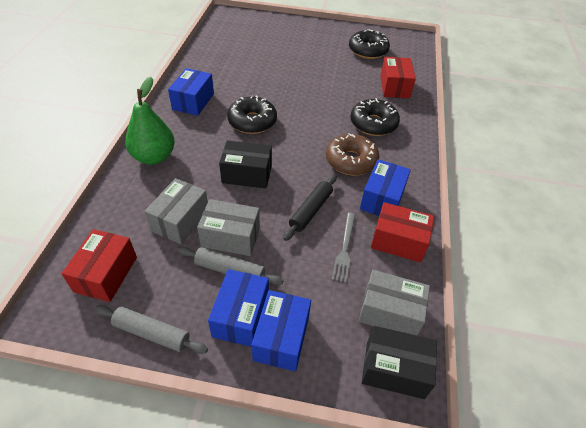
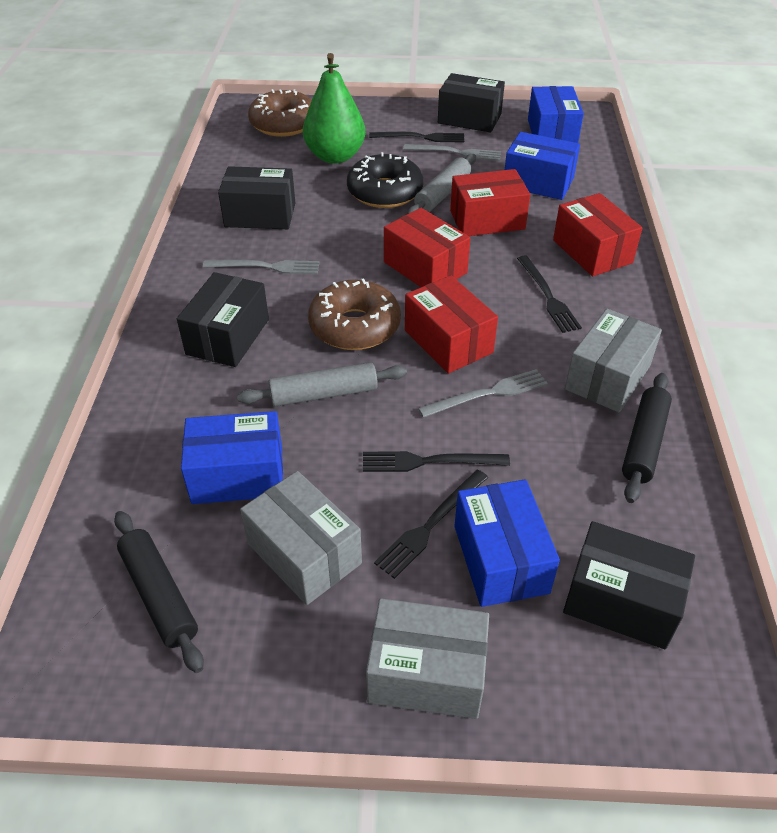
black box: 2 -> 4
black donut: 3 -> 1
black fork: 0 -> 4
black rolling pin: 1 -> 2
brown donut: 1 -> 2
grey fork: 1 -> 3
red box: 3 -> 4

